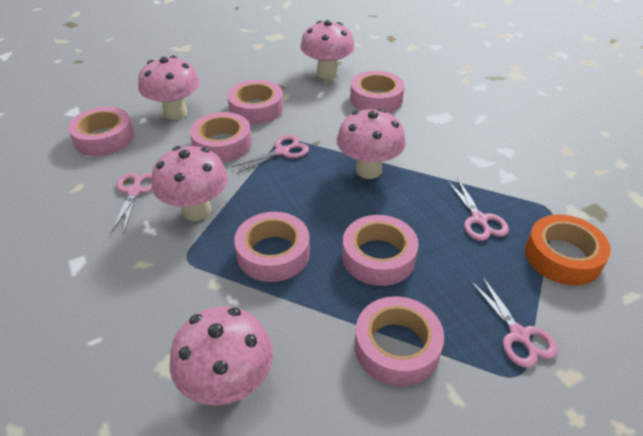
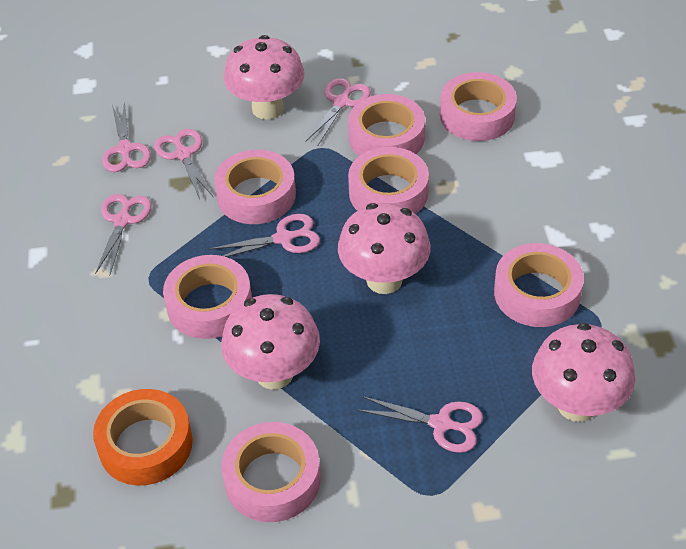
pink mushroom: 5 -> 4
pink scissors: 4 -> 6

